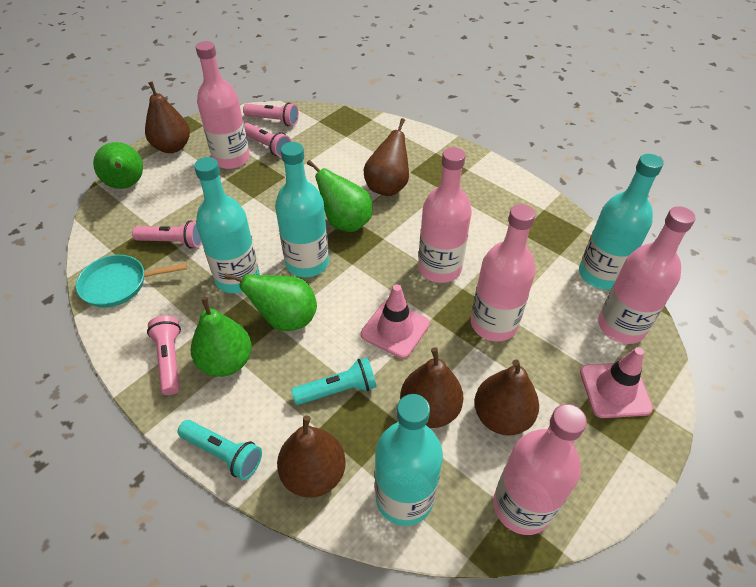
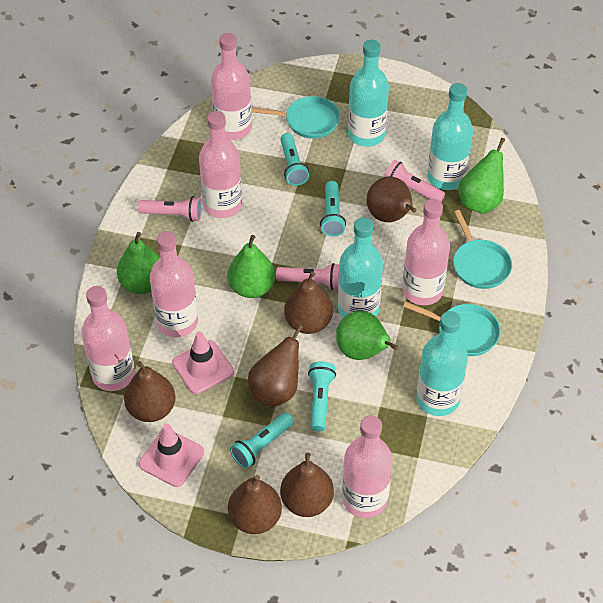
brown pear: 5 -> 6
pink bottle: 5 -> 6
pink flashlight: 4 -> 3
turquoise flashlight: 2 -> 4
turquoise pan: 1 -> 3

